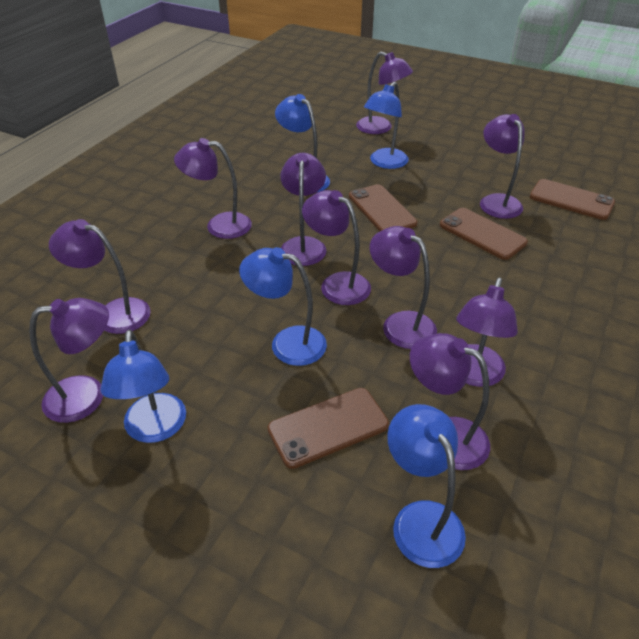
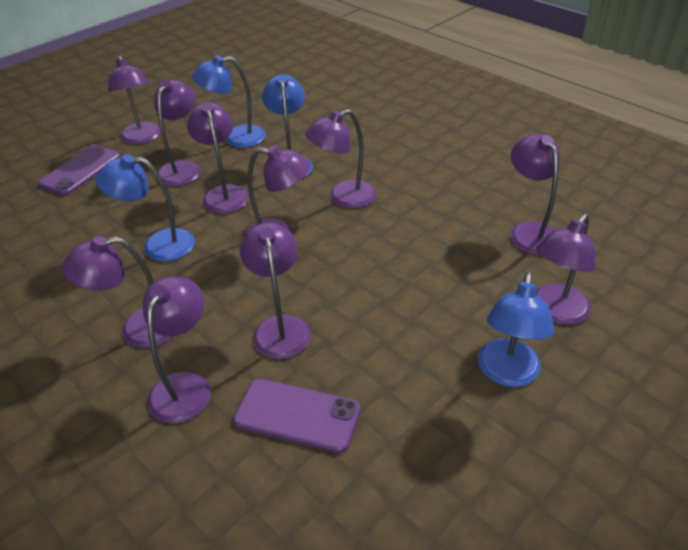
blue lamp: 5 -> 4
brown phone: 4 -> 0
purple phone: 0 -> 2

